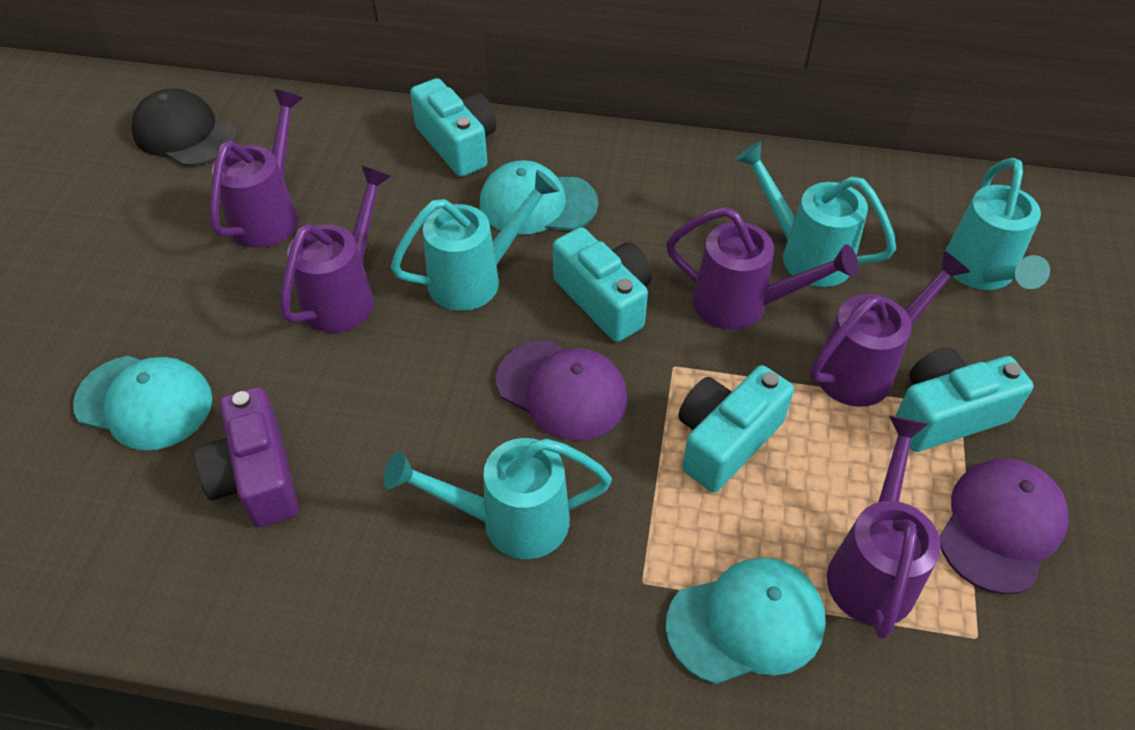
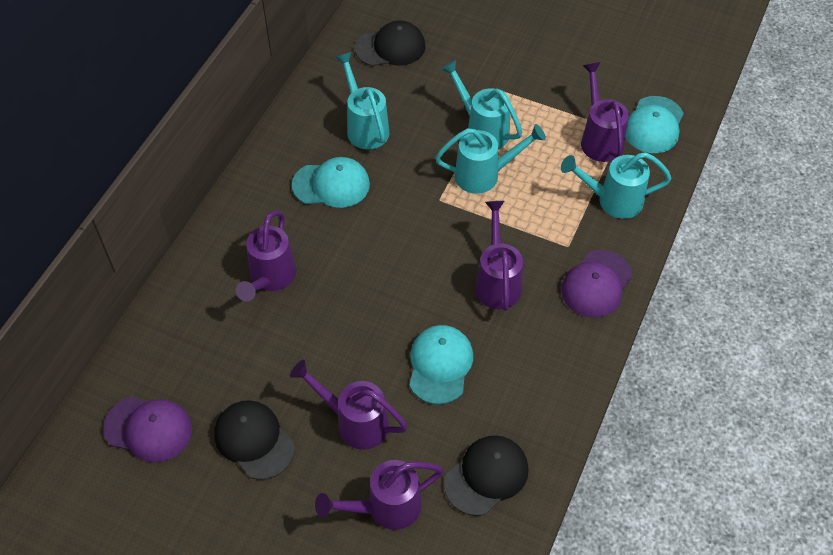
black cap: 1 -> 3
purple camera: 1 -> 0
turquoise camera: 4 -> 0

